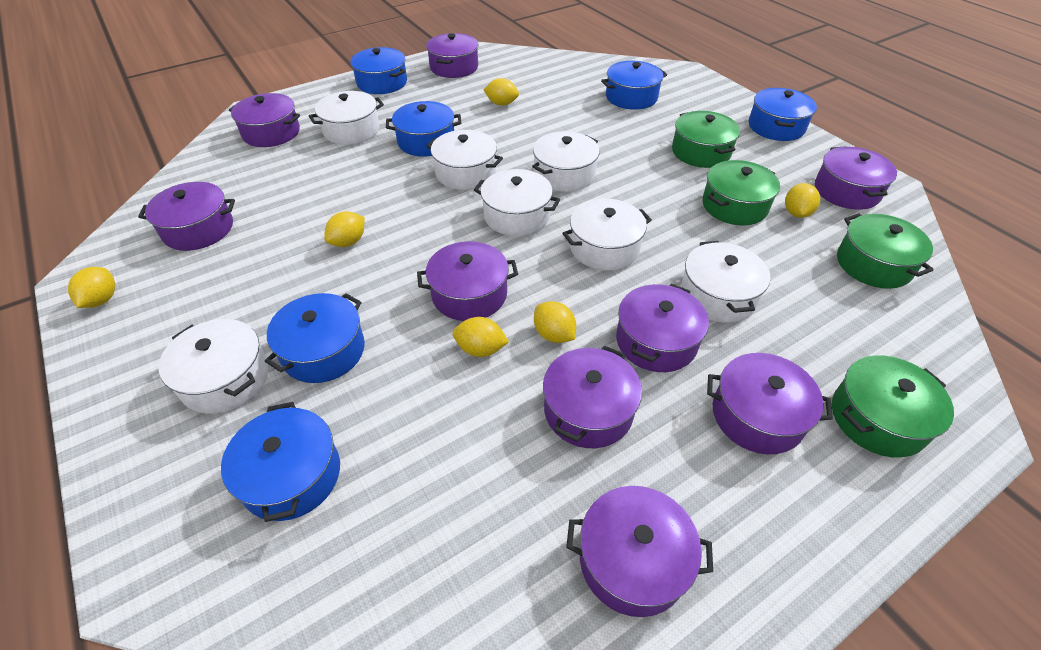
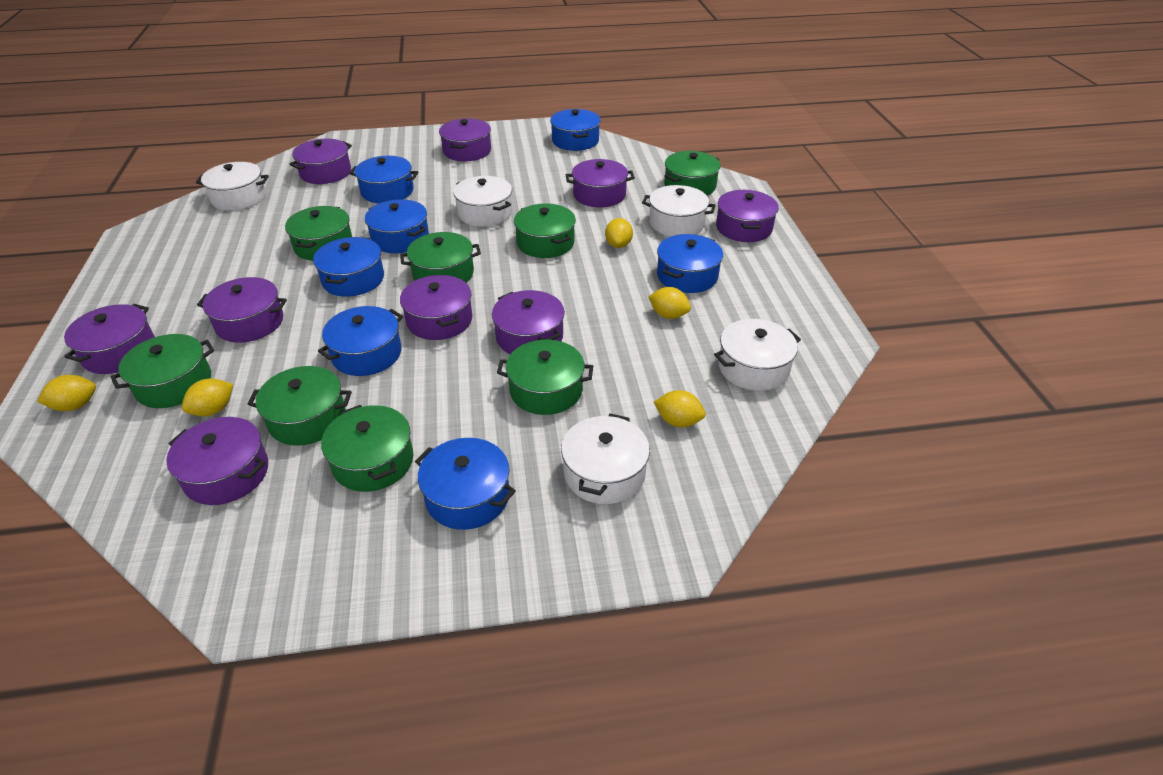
blue pot: 6 -> 7
green pot: 4 -> 8
white pot: 7 -> 5
yellow lemon: 6 -> 5

